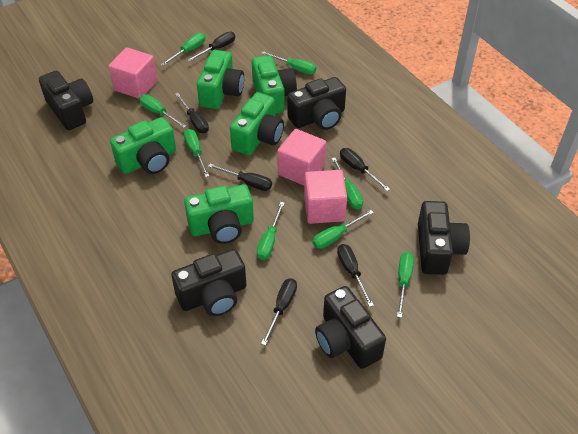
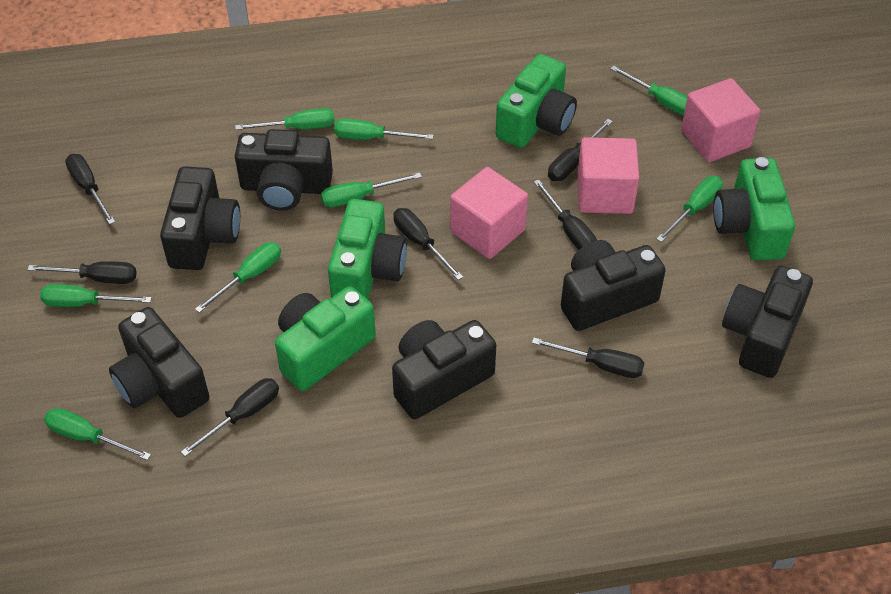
black camera: 5 -> 6
black screwdriver: 6 -> 7
green camera: 5 -> 4

